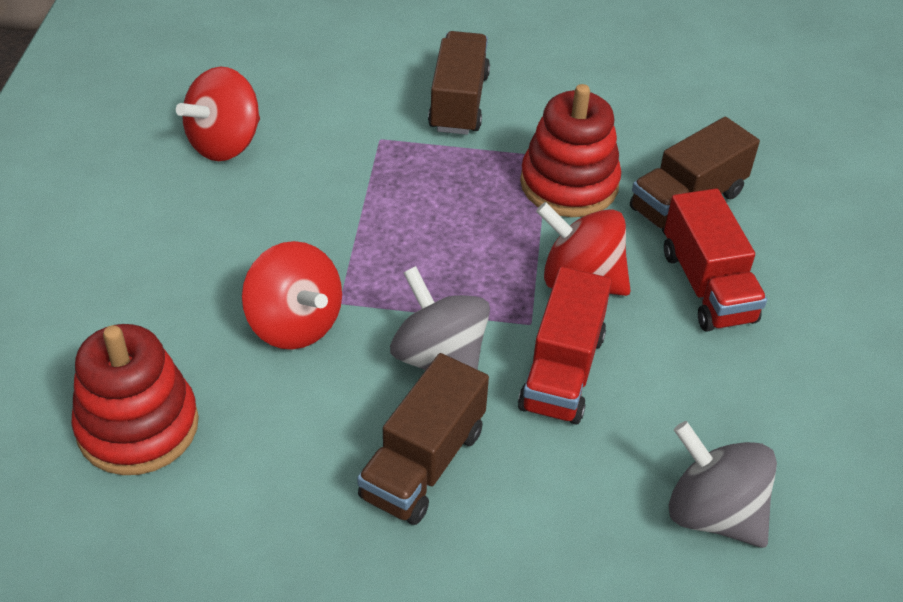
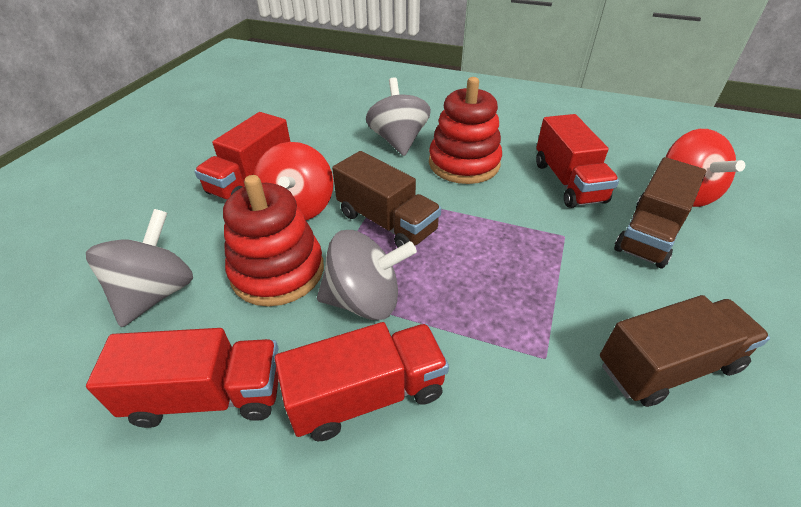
grey spinning top: 2 -> 3
red spinning top: 3 -> 2
red truck: 2 -> 4

